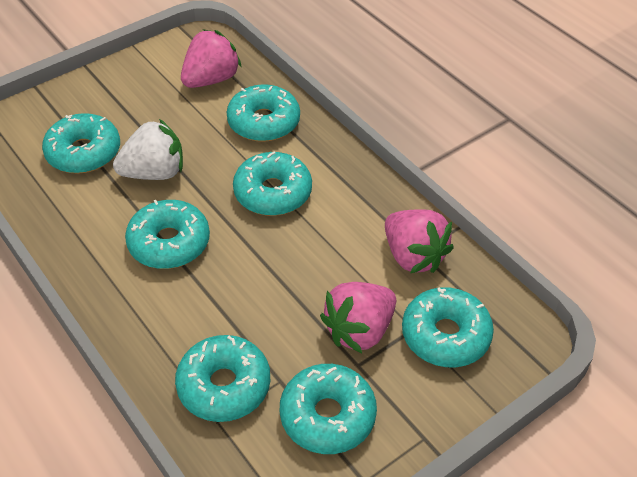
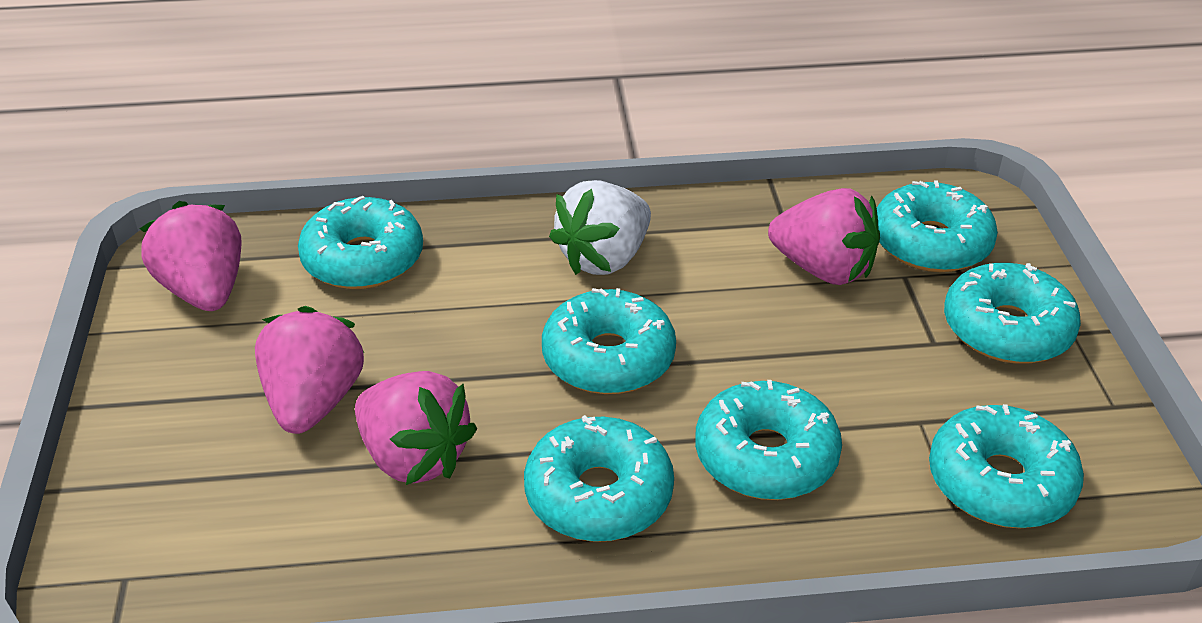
pink strawberry: 3 -> 4

